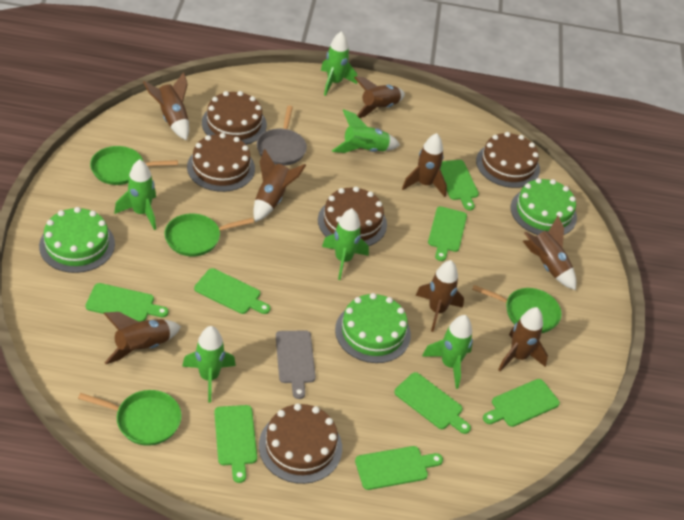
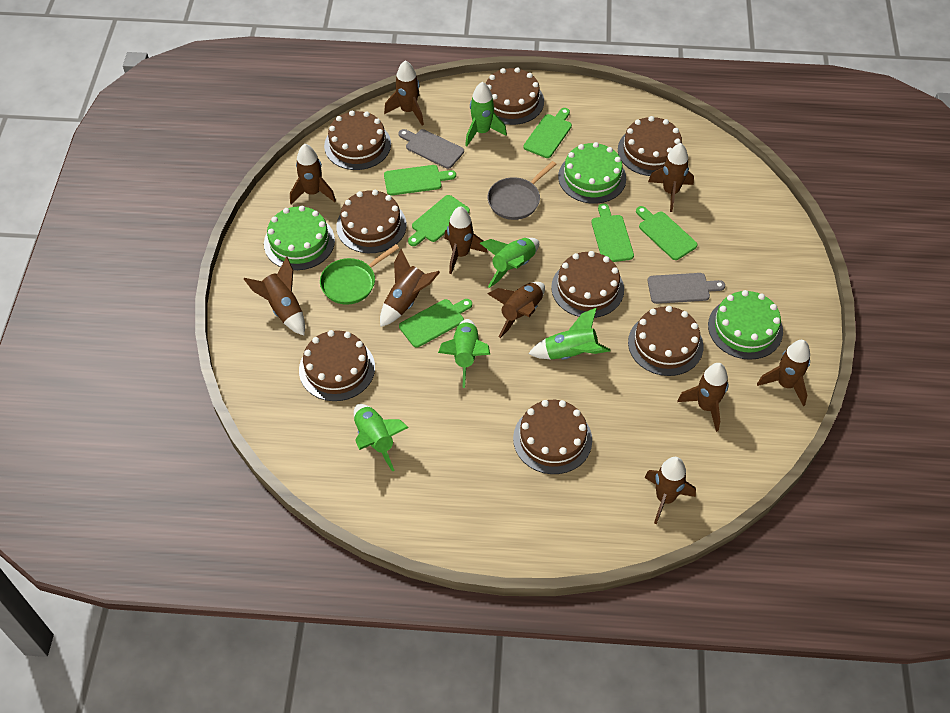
brown cake: 5 -> 8
brown rocket: 8 -> 10
green cutting board: 8 -> 6
green pan: 4 -> 1
green rocket: 6 -> 5
grey cutting board: 1 -> 2

